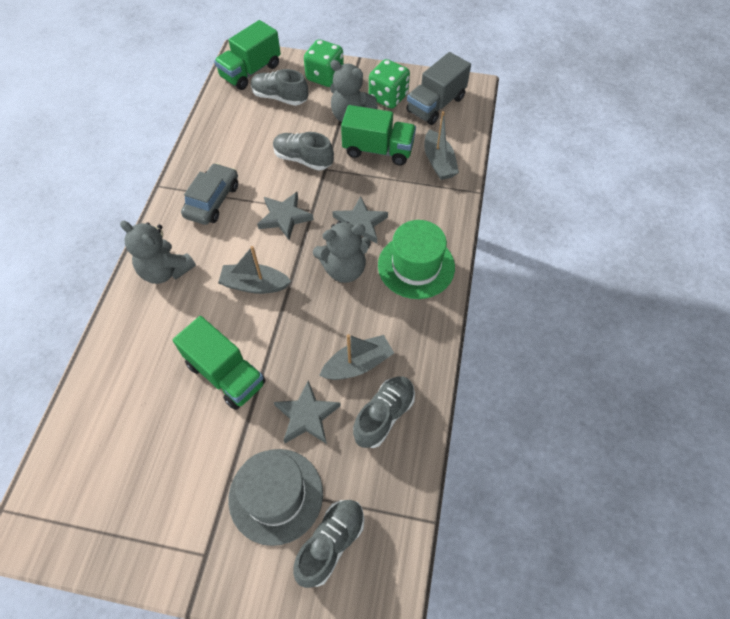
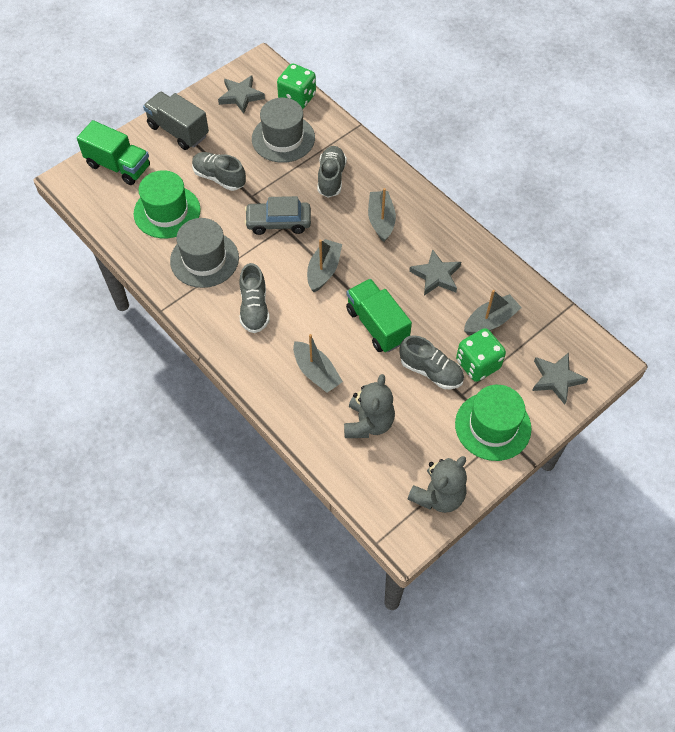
green hat: 1 -> 2
green truck: 3 -> 2
grey boat: 3 -> 4
grey hat: 1 -> 2
grey teddy bear: 3 -> 2

